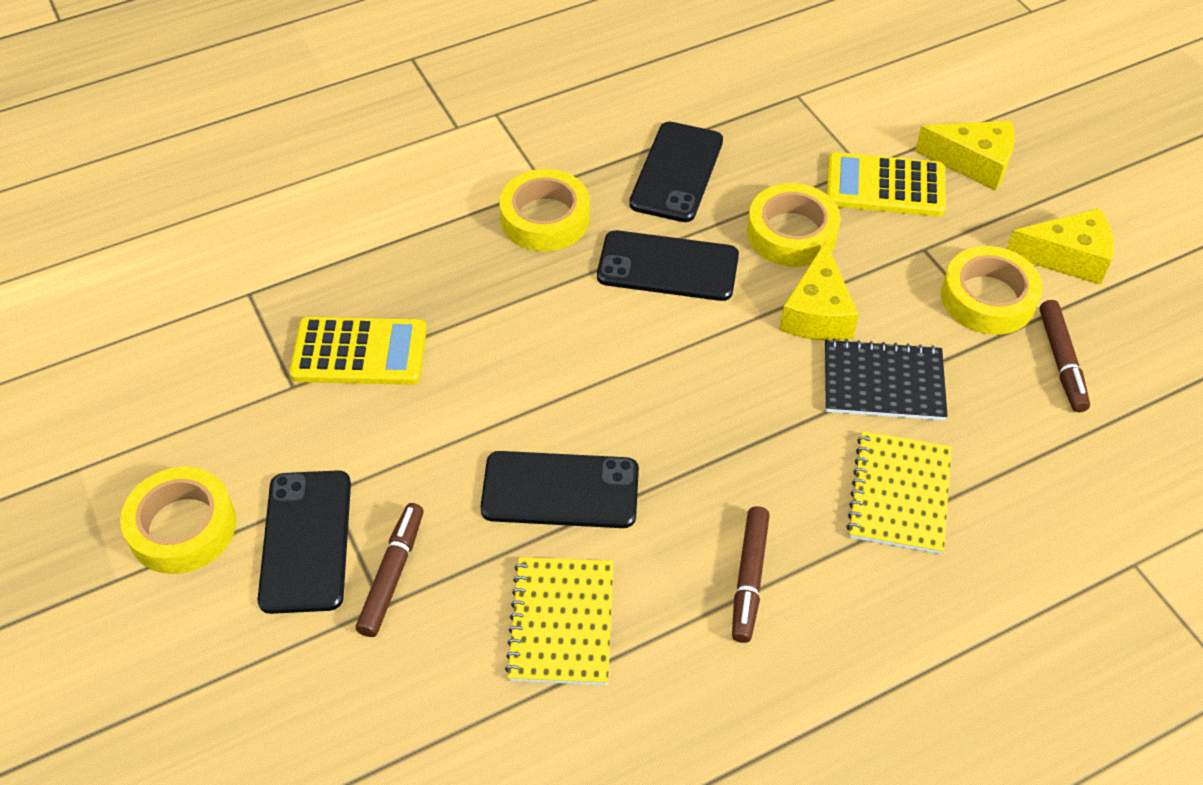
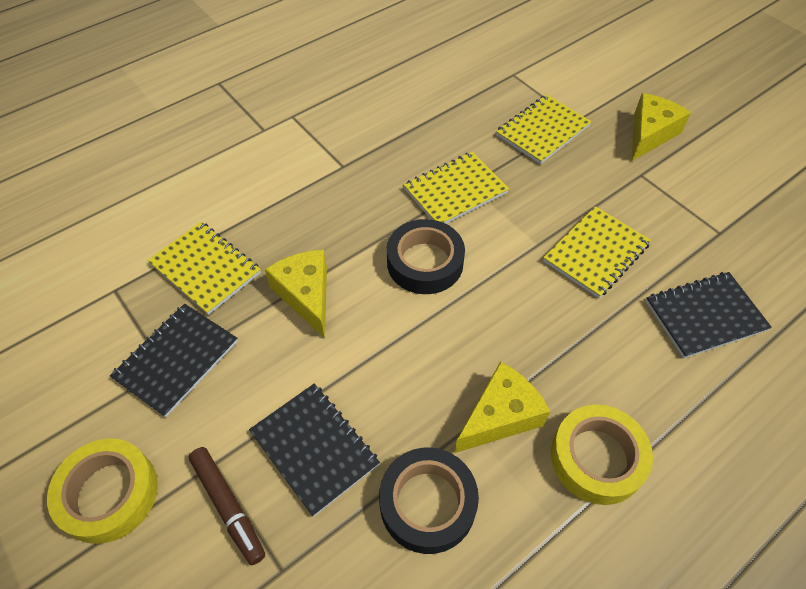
black notebook: 1 -> 3
black phone: 4 -> 0
black tape: 0 -> 2
brown marker: 3 -> 1
yellow calculator: 2 -> 0
yellow notebook: 2 -> 4
yellow tape: 4 -> 2

